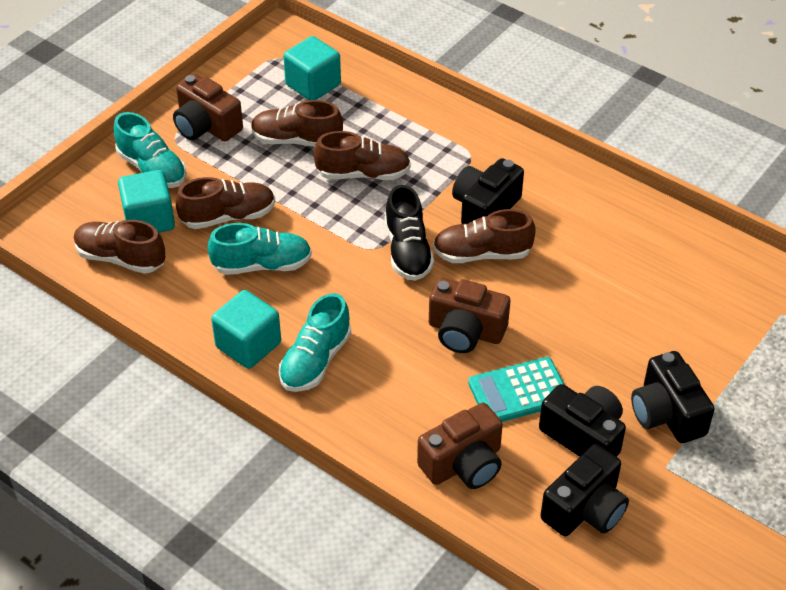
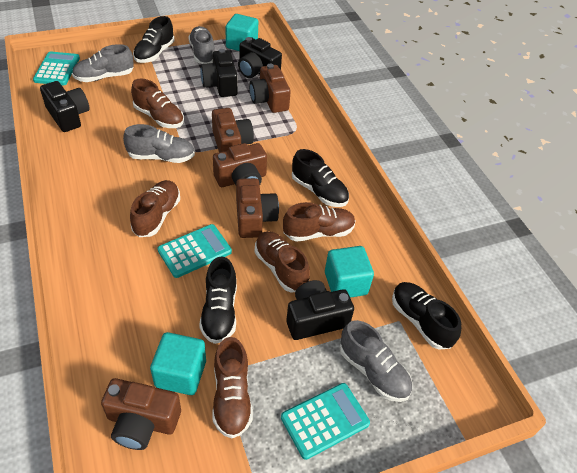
black shoe: 1 -> 4
brown camera: 3 -> 5
grey shoe: 0 -> 4
turquoise calculator: 1 -> 3
turquoise shoe: 3 -> 0

